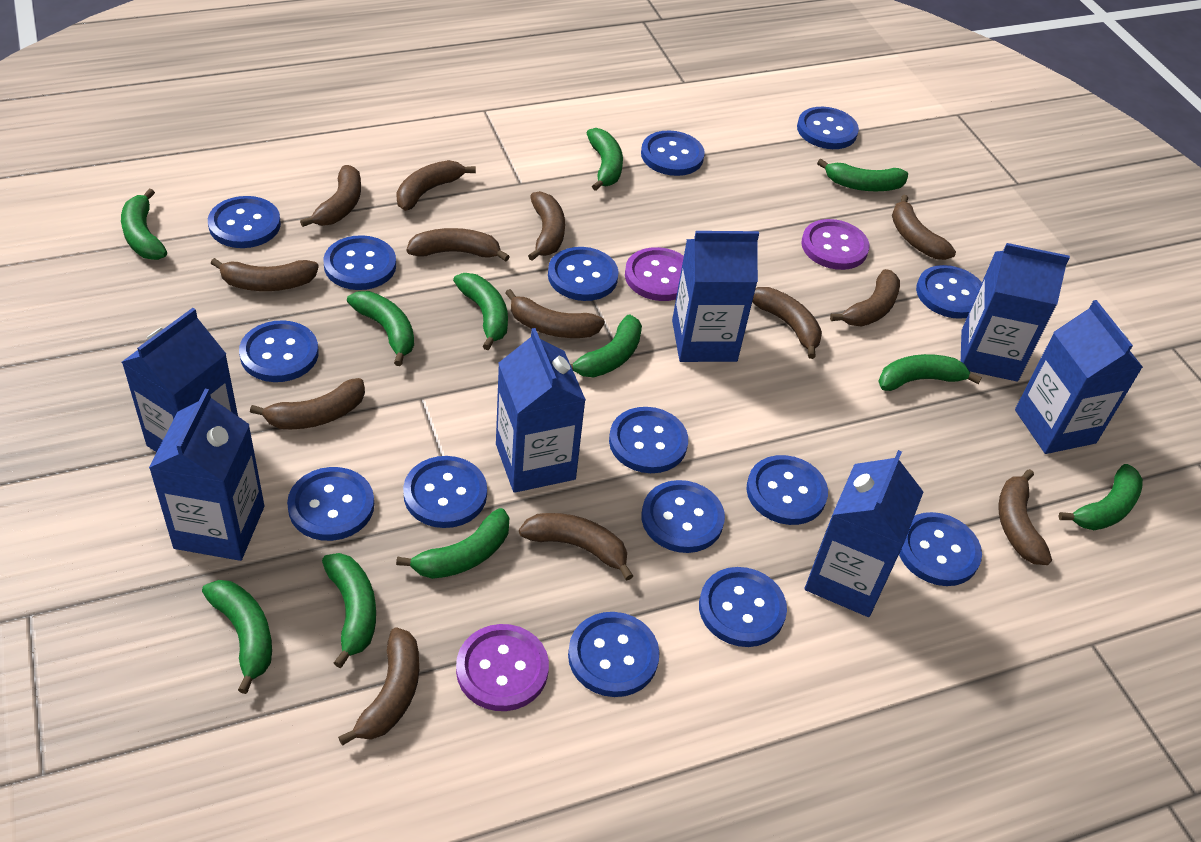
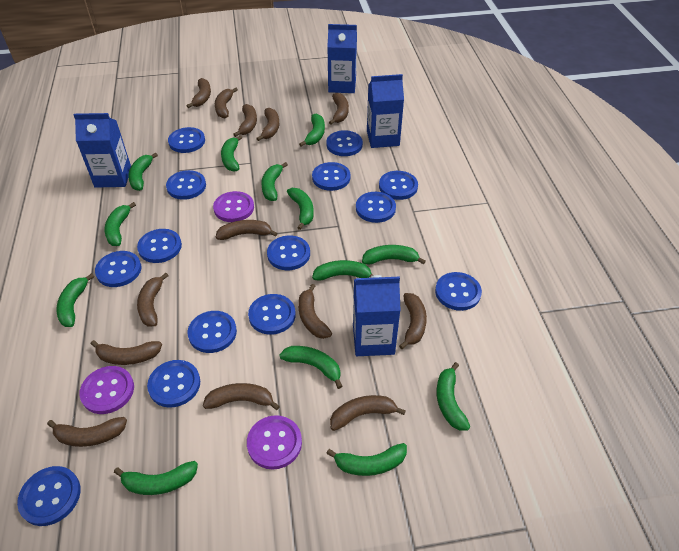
blue button: 15 -> 14
blue carton: 7 -> 4
green banana: 11 -> 13

